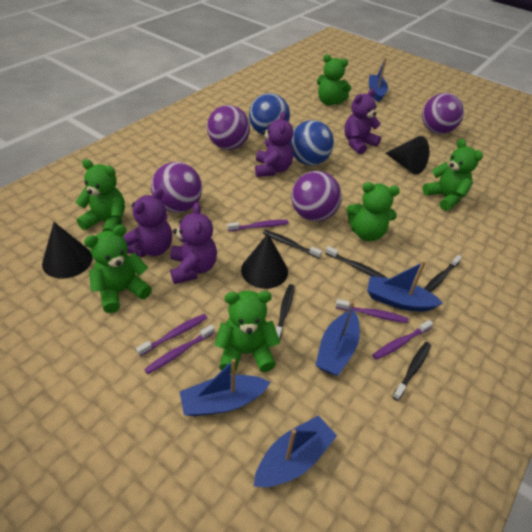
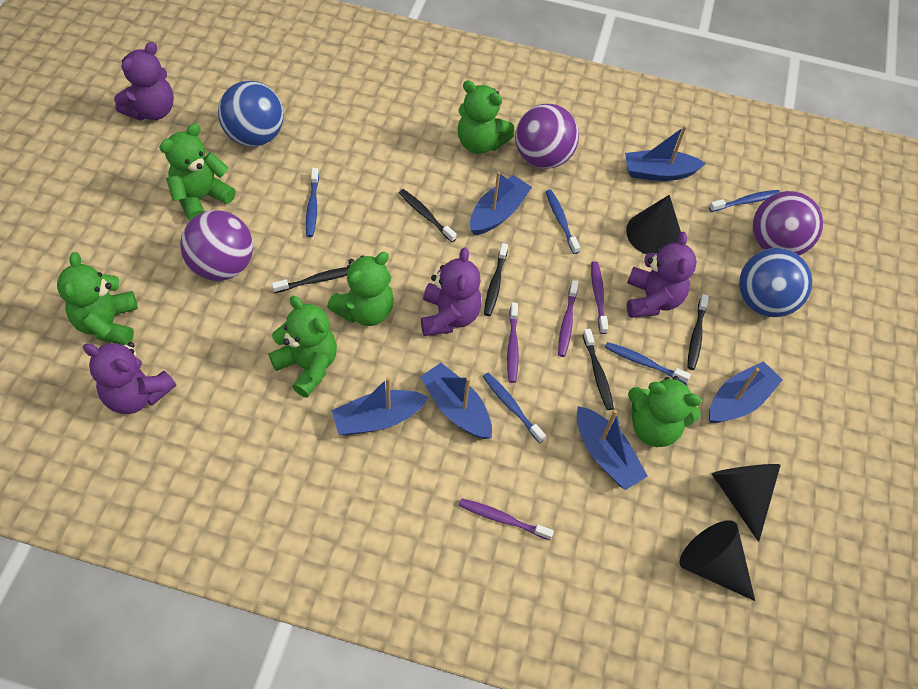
blue boat: 5 -> 6
blue toothbrush: 0 -> 5
purple ball: 4 -> 3
purple toothbrush: 5 -> 4

